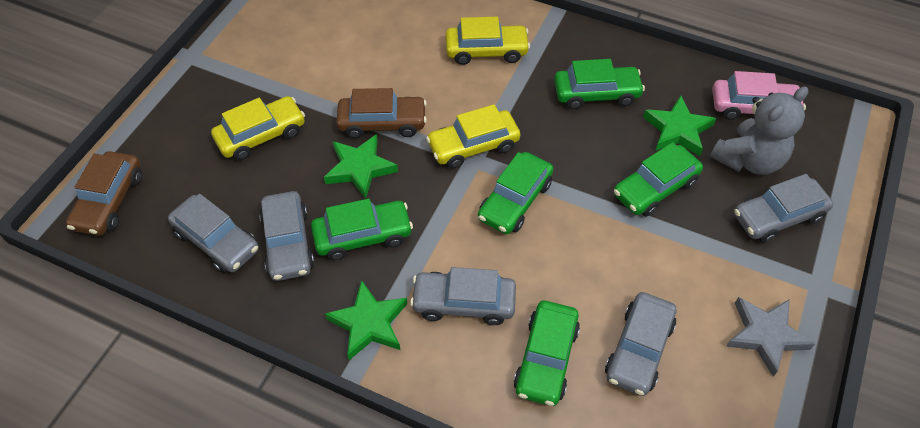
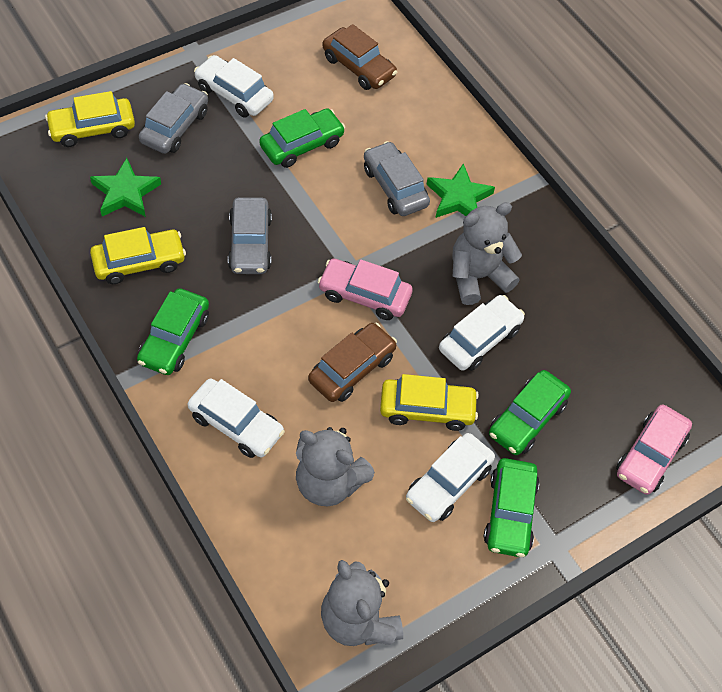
green car: 5 -> 4
green star: 3 -> 2
grey car: 5 -> 3
grey star: 1 -> 0
grey teddy bear: 1 -> 3
pink car: 1 -> 2
white car: 0 -> 4

